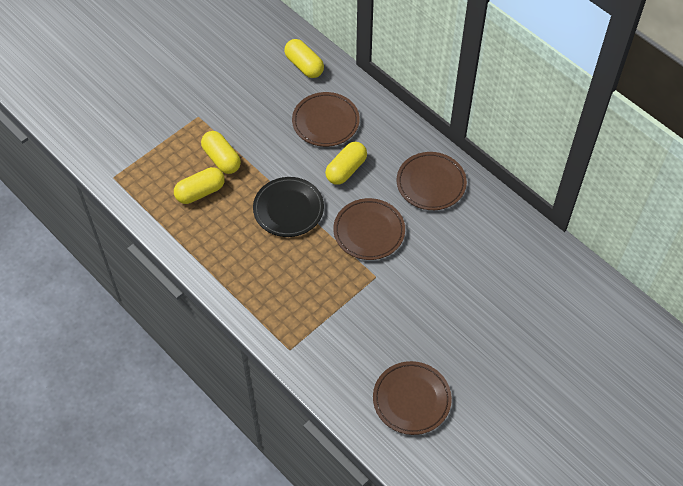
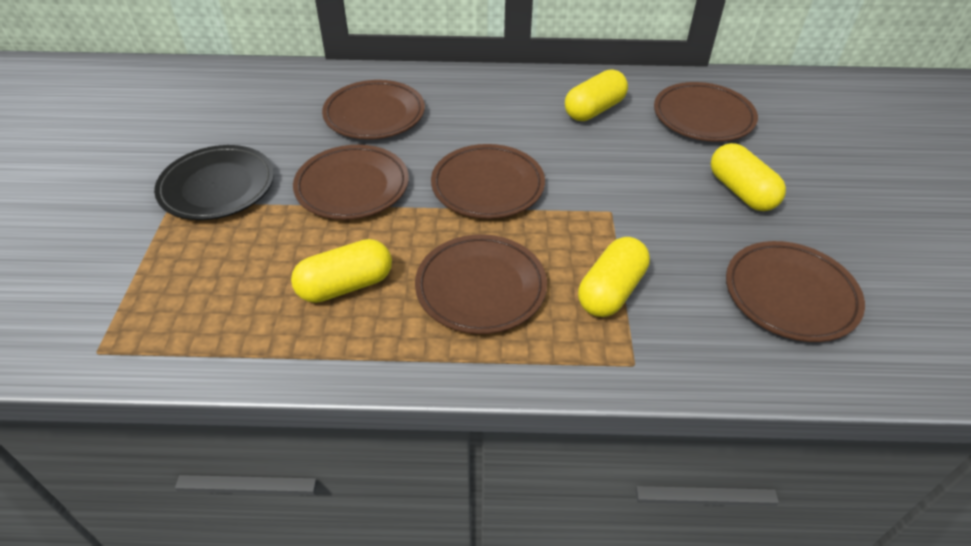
brown plate: 4 -> 6

